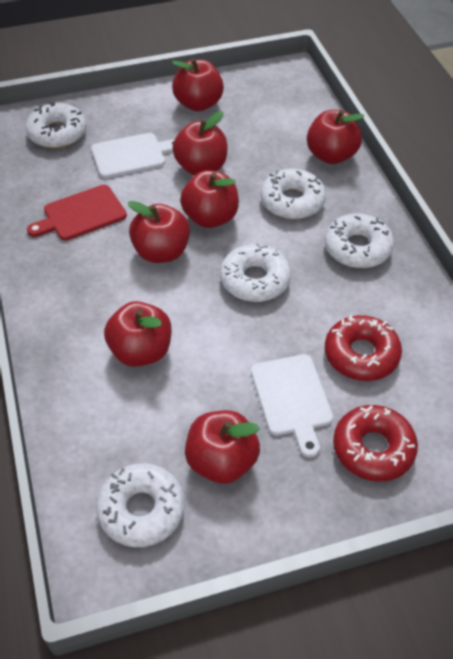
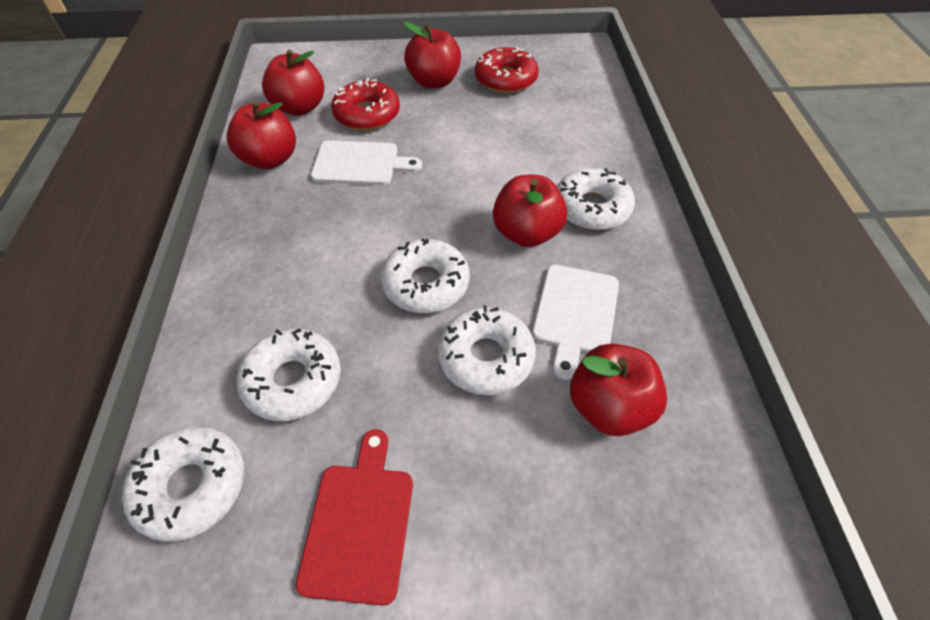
red apple: 7 -> 5

